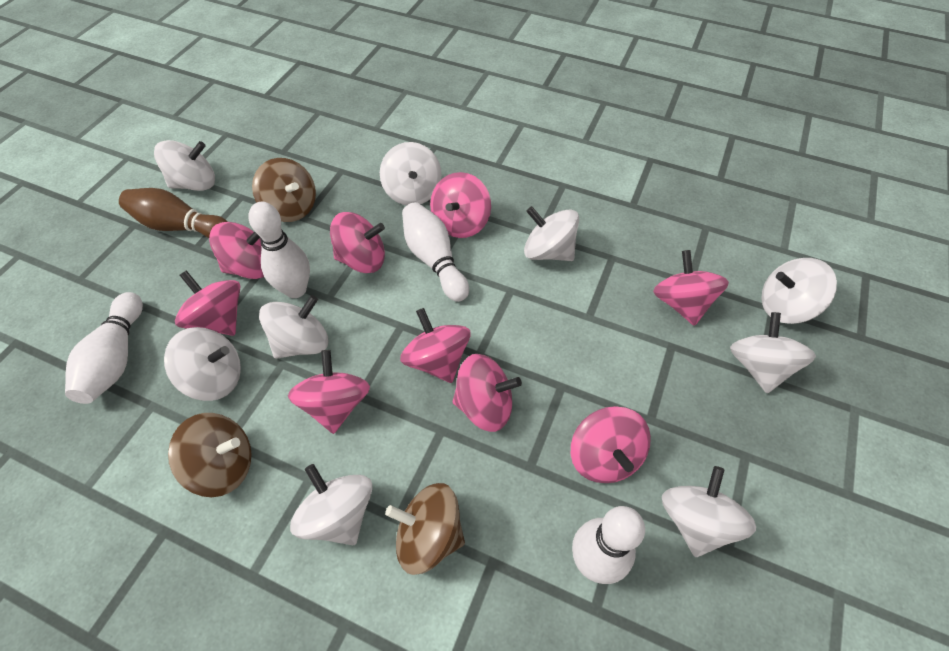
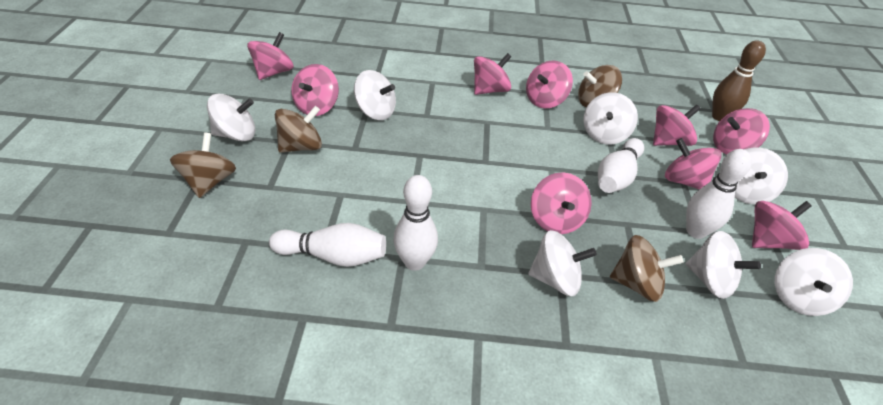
brown spinning top: 3 -> 4
white spinning top: 9 -> 7

